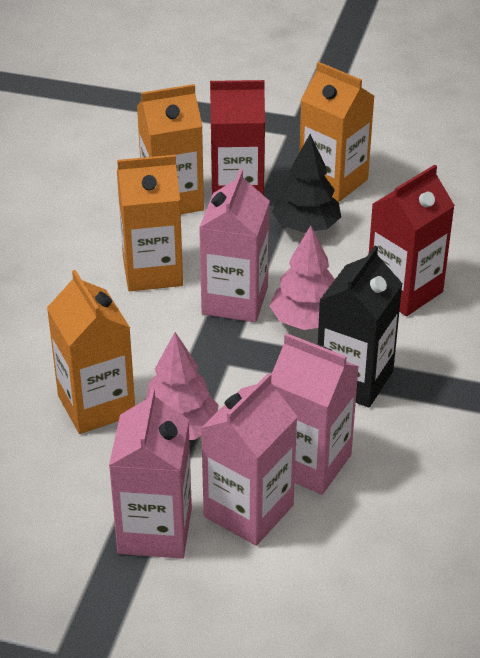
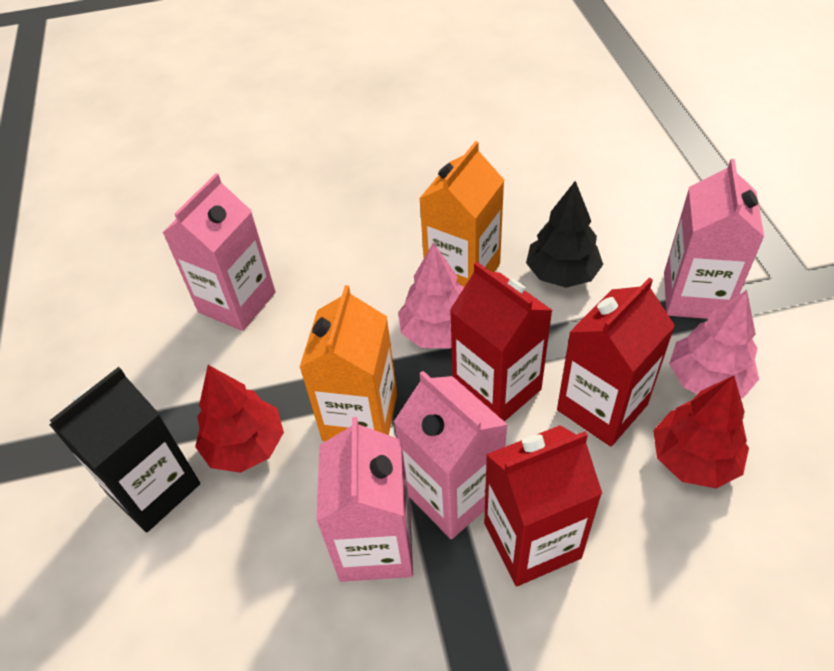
orange carton: 4 -> 2
red carton: 2 -> 3
red tree: 0 -> 2

